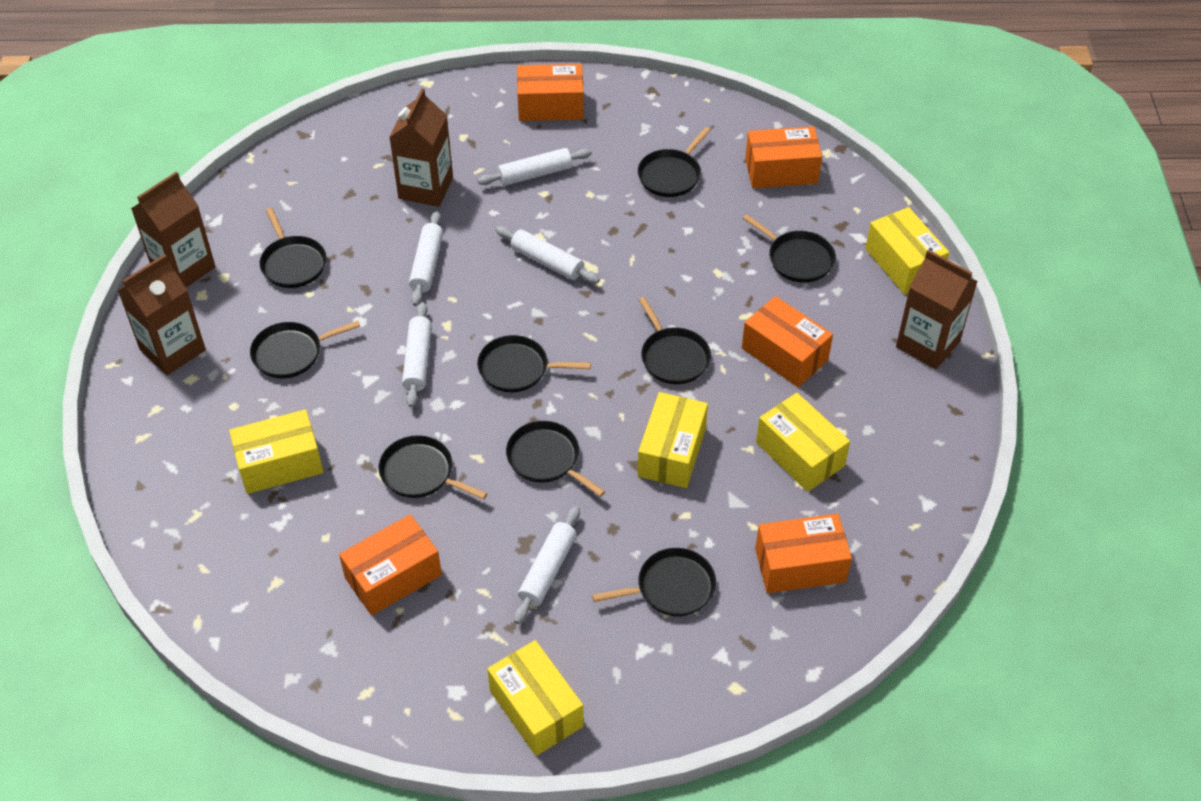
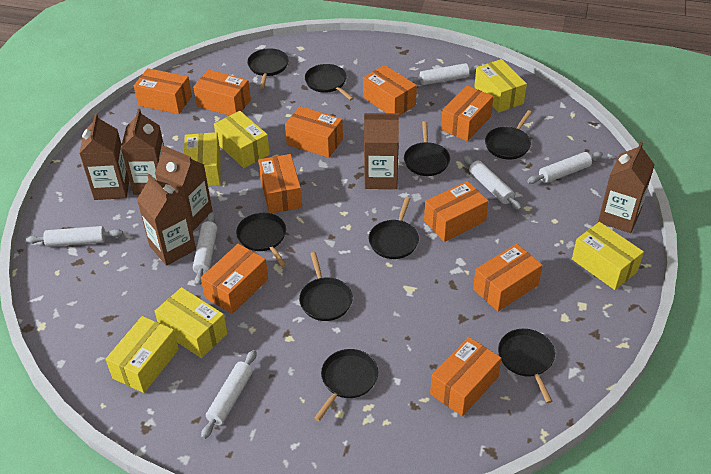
brown carton: 4 -> 6
orange box: 5 -> 10
white rolling pin: 5 -> 6
yellow box: 5 -> 6

